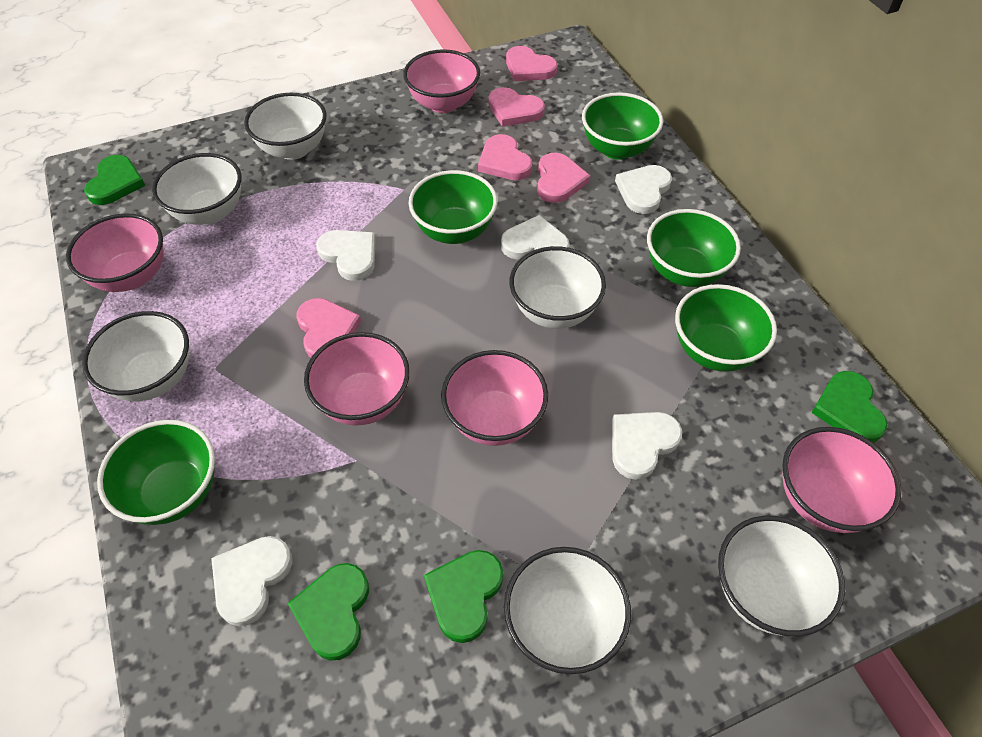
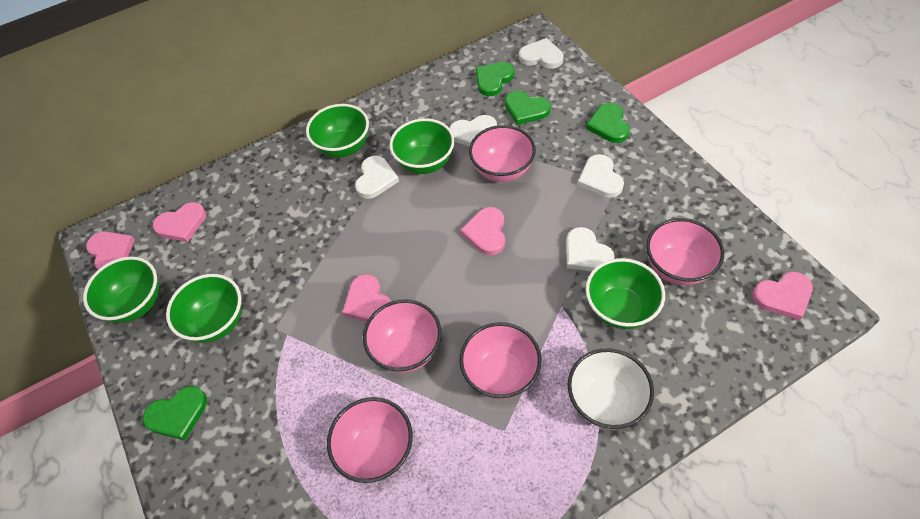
white bowl: 6 -> 1

